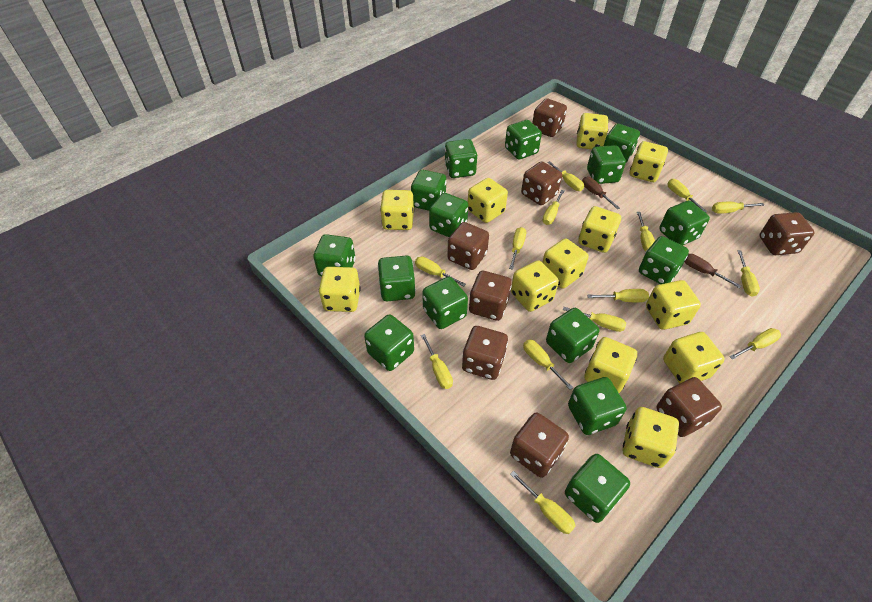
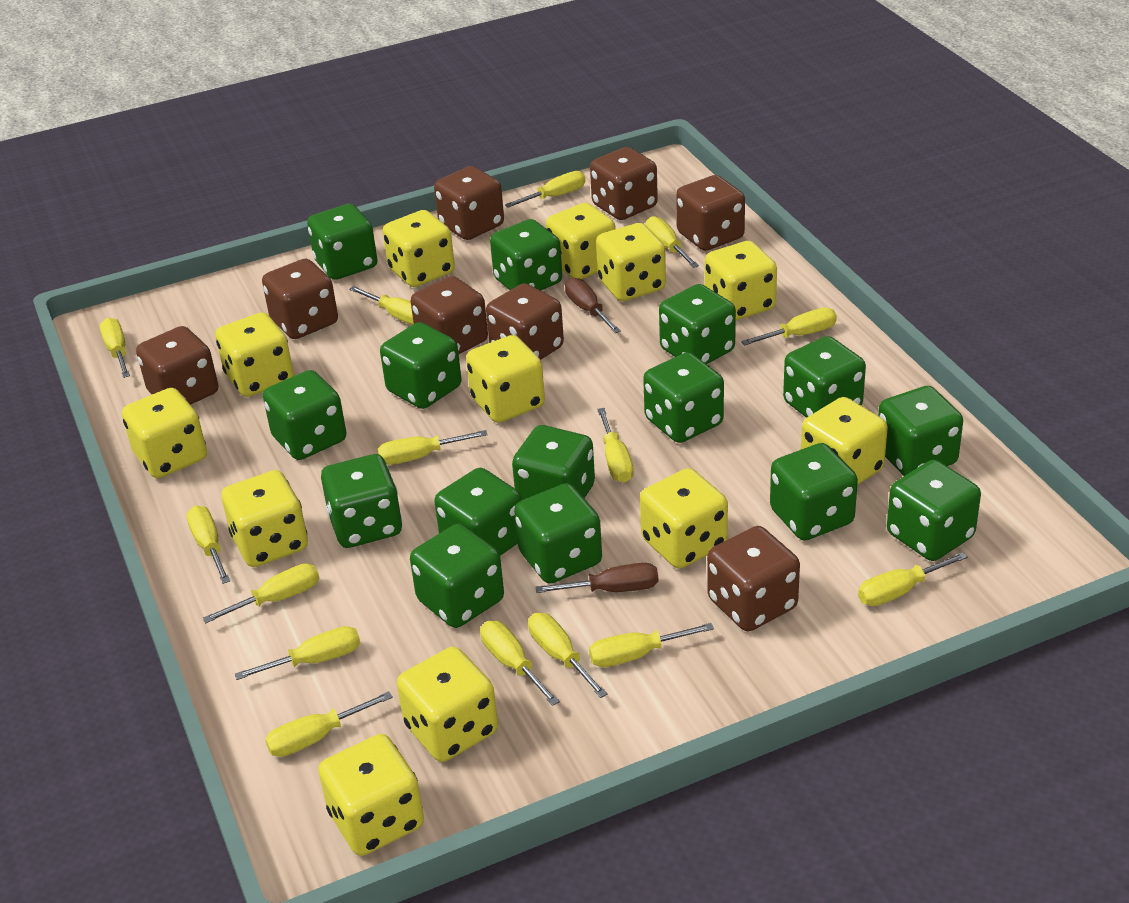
yellow screwdriver: 14 -> 15

